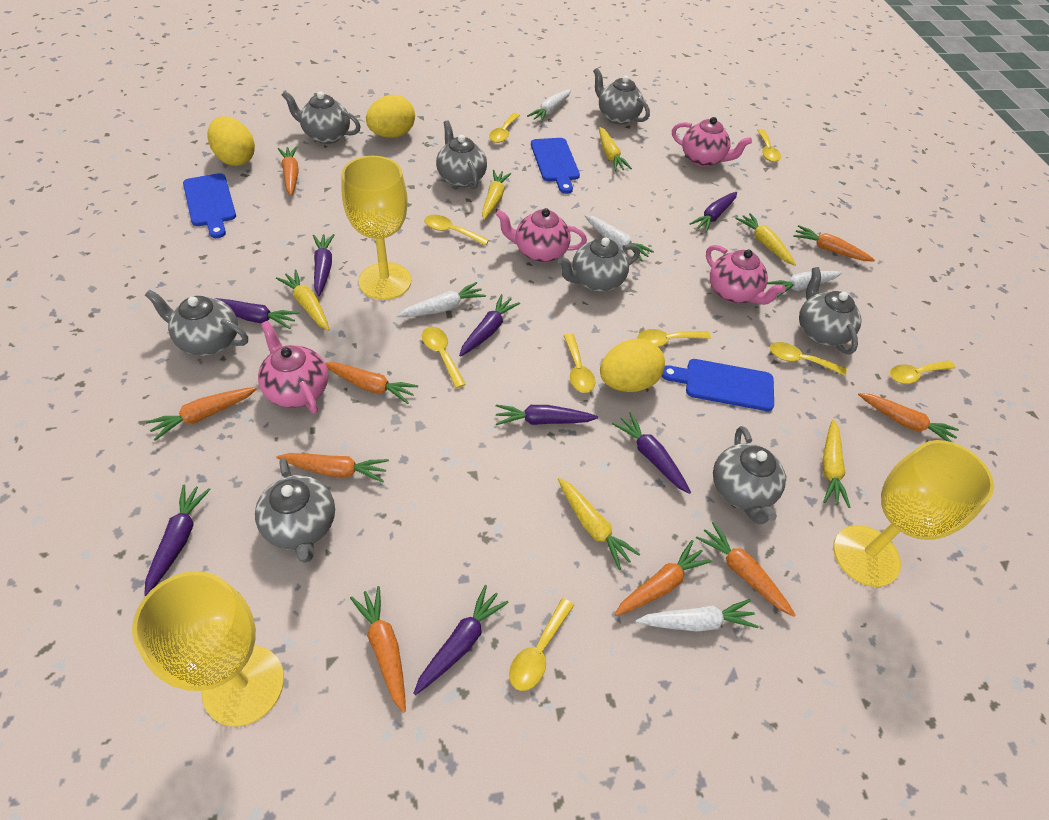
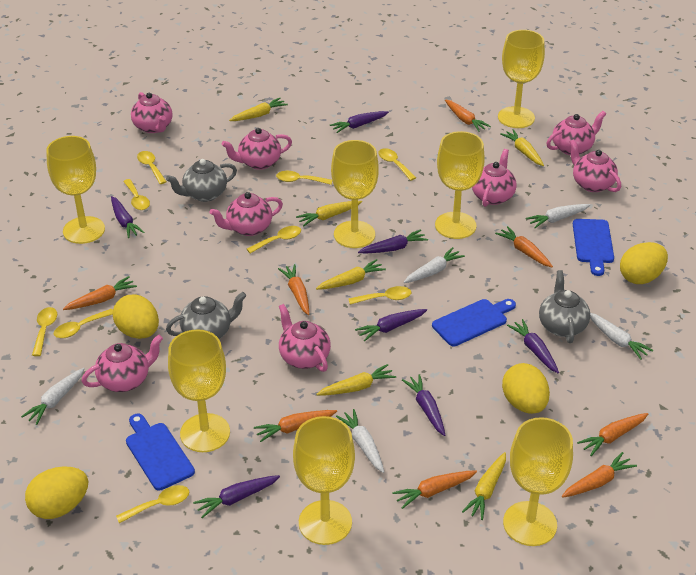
grey teapot: 8 -> 3
orange carrot: 9 -> 8
pink teapot: 4 -> 8
purple carrot: 8 -> 7
yellow egg: 3 -> 4
yellow goblet: 3 -> 7

